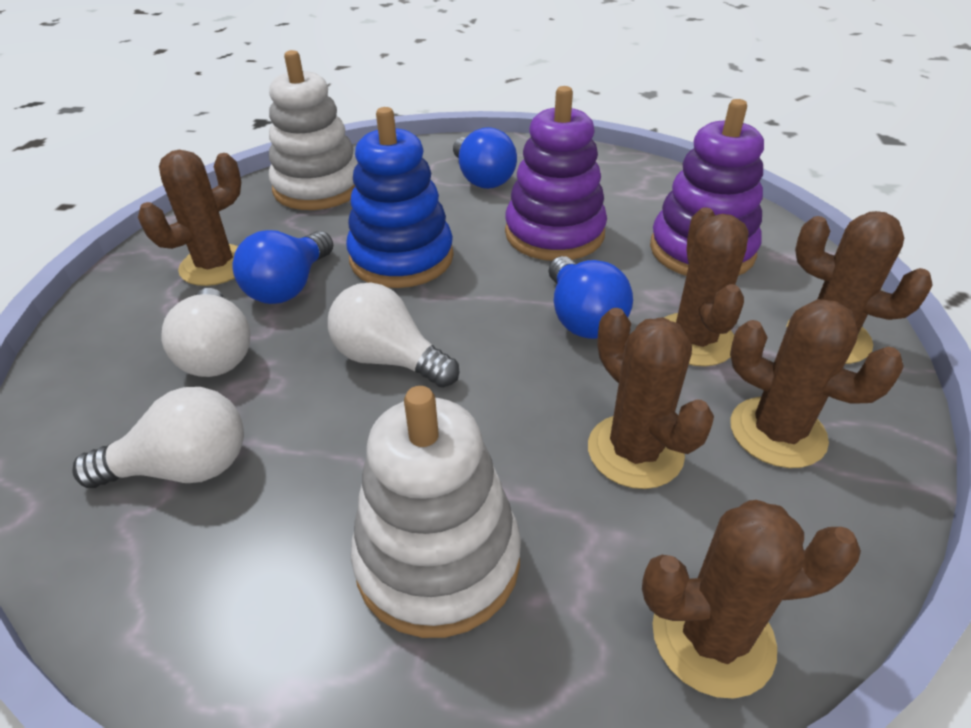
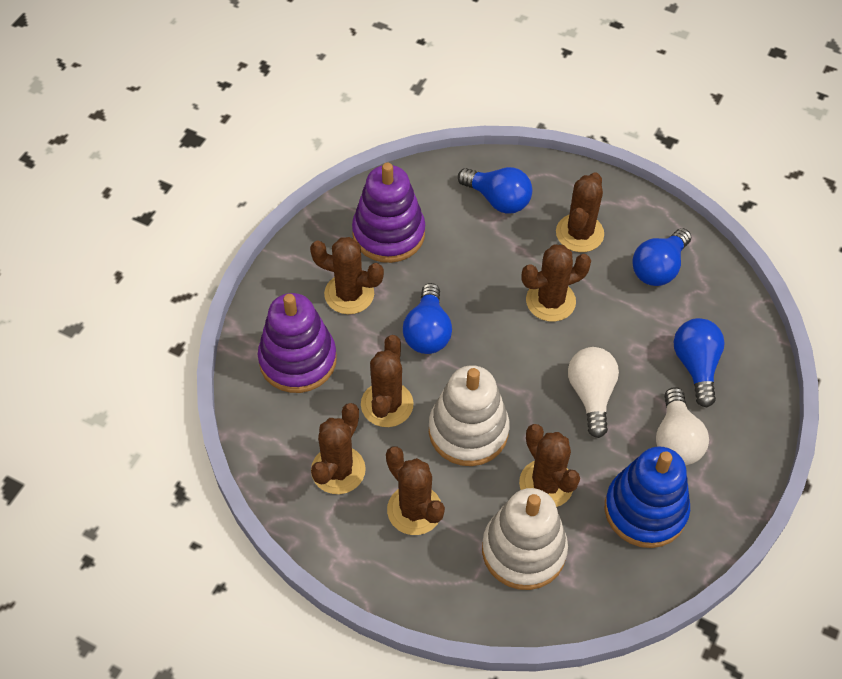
blue light bulb: 3 -> 4
brown cactus: 6 -> 7
white light bulb: 3 -> 2

